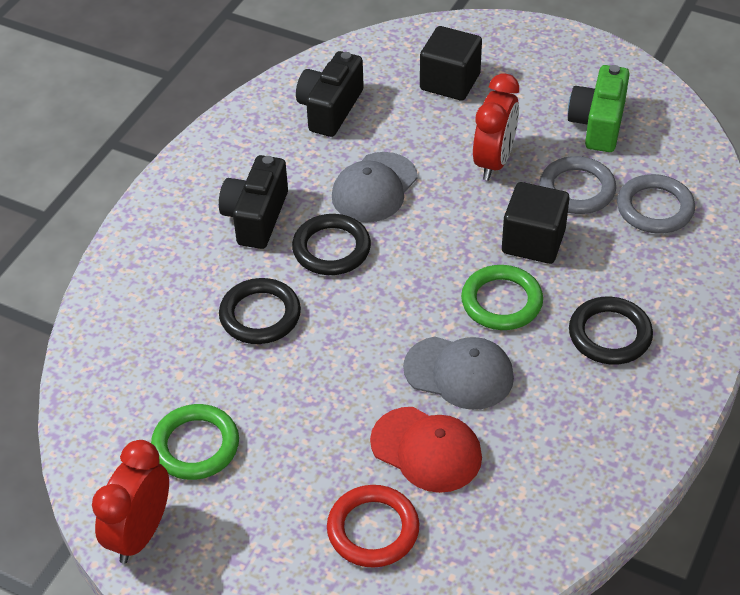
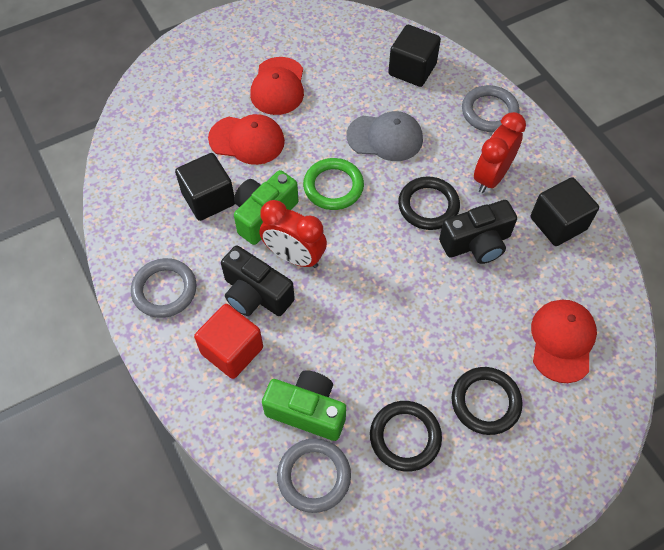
black cube: 2 -> 3
green camera: 1 -> 2
green ring: 2 -> 1
grey cap: 2 -> 1
grey ring: 2 -> 3
red cap: 1 -> 3
red cube: 0 -> 1
red ring: 1 -> 0

